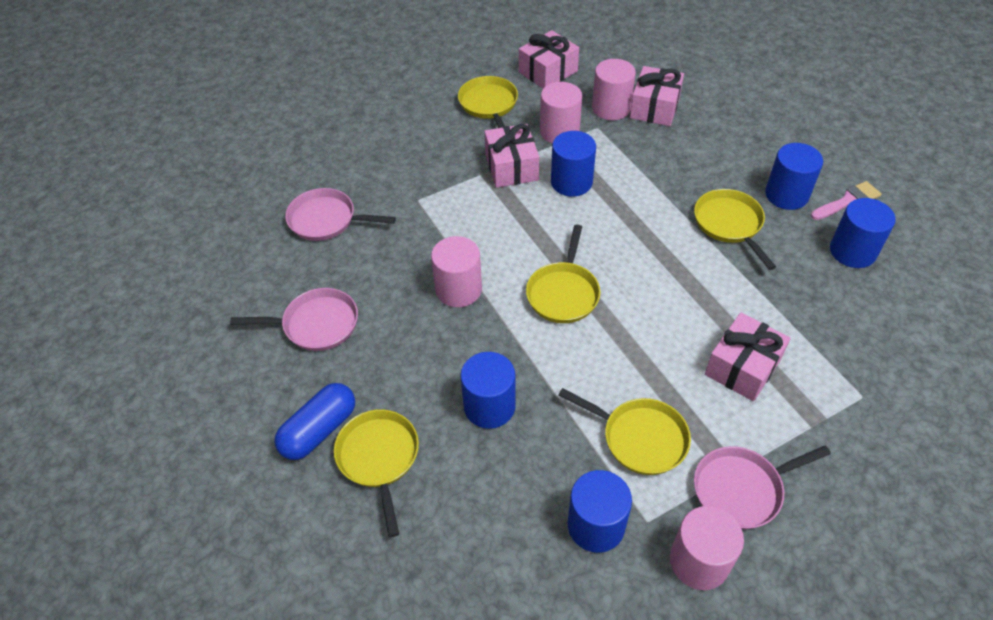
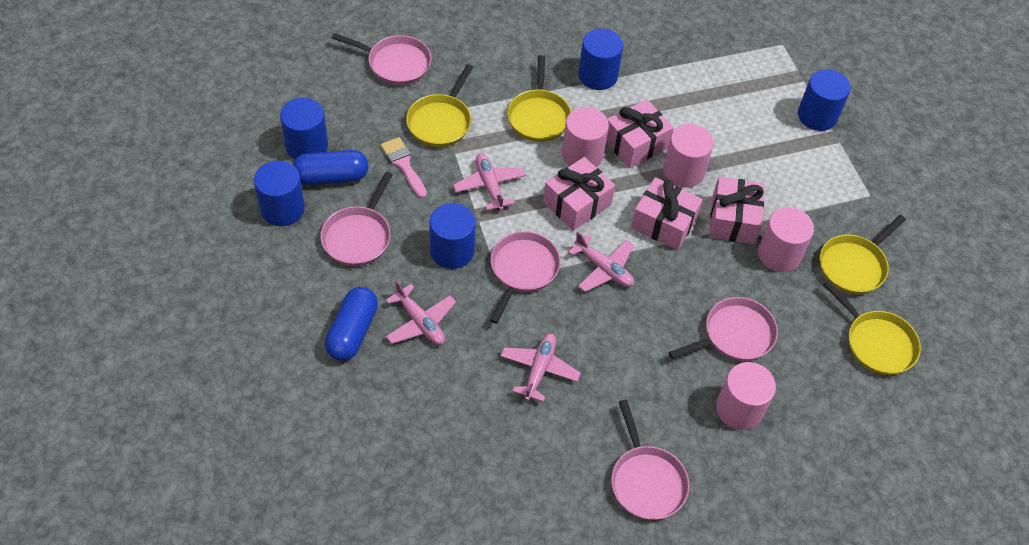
blue capsule: 1 -> 2
pink pan: 3 -> 5
pink plane: 0 -> 4
yellow pan: 5 -> 4

